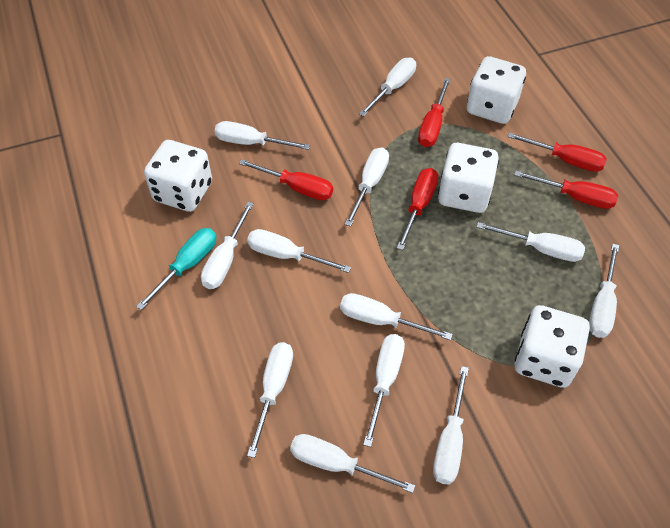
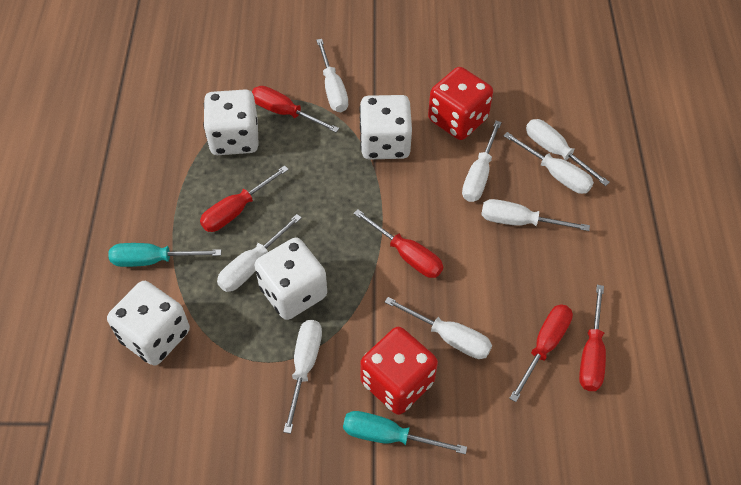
red dice: 0 -> 2
turquoise screwdriver: 1 -> 2
white screwdriver: 12 -> 8

